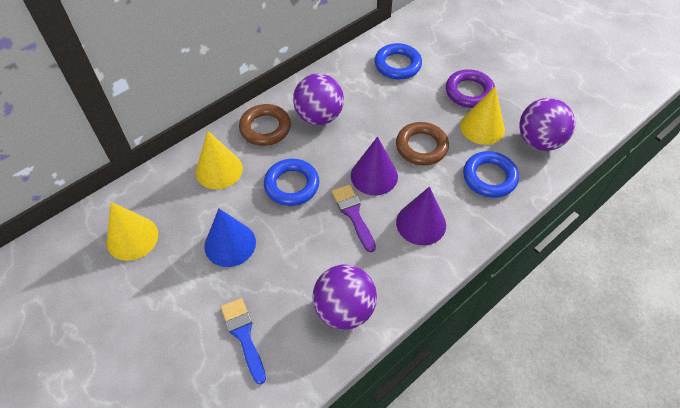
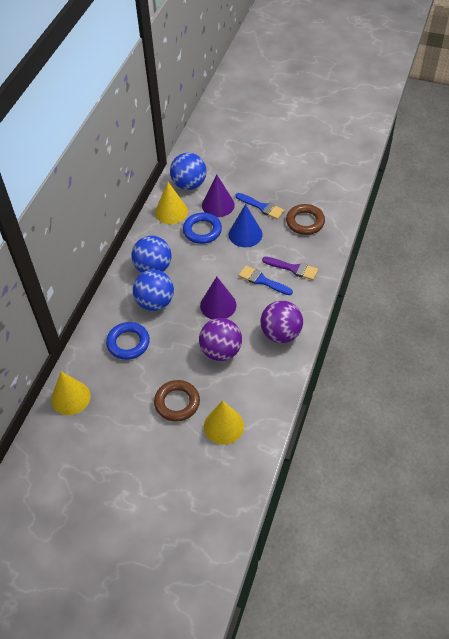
blue ball: 0 -> 3
blue brush: 1 -> 2
blue ring: 3 -> 2
purple ball: 3 -> 2
purple ring: 1 -> 0

